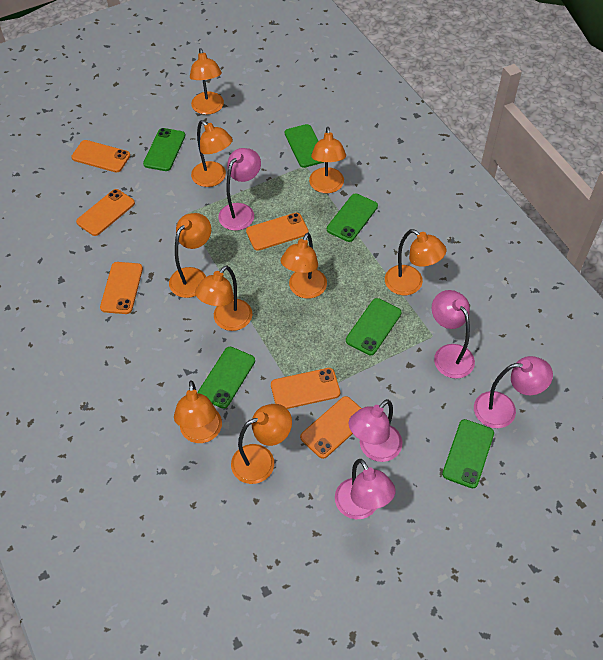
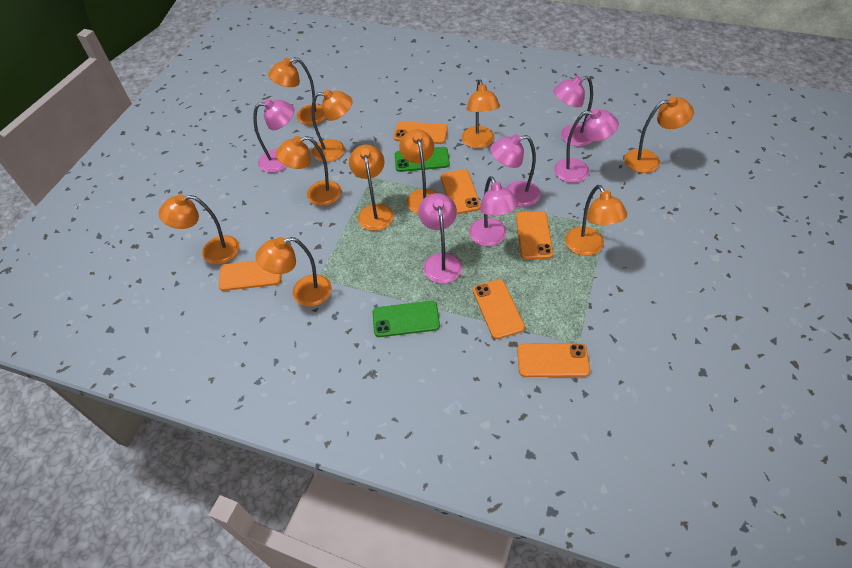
green phone: 6 -> 2
orange lamp: 9 -> 10
pink lamp: 5 -> 6

